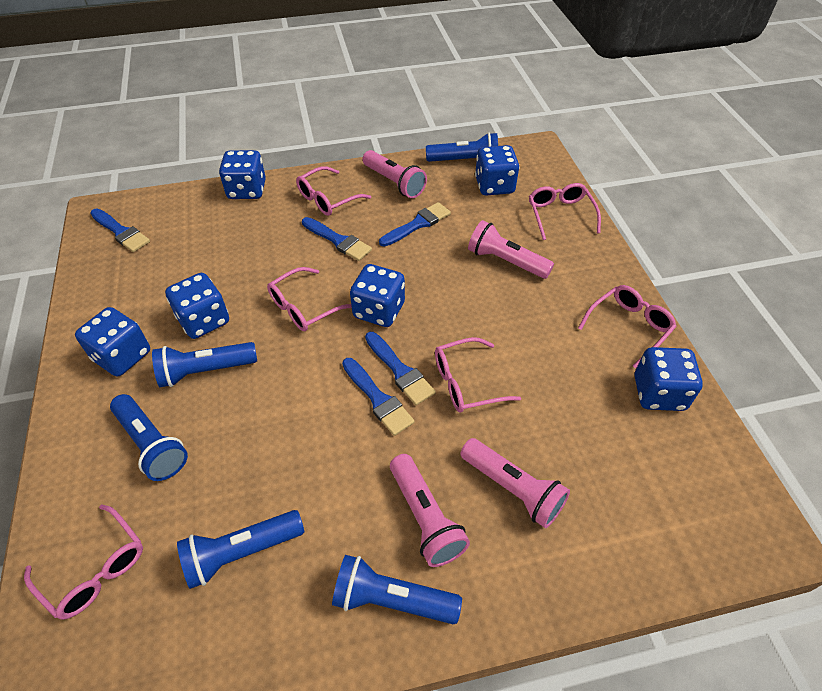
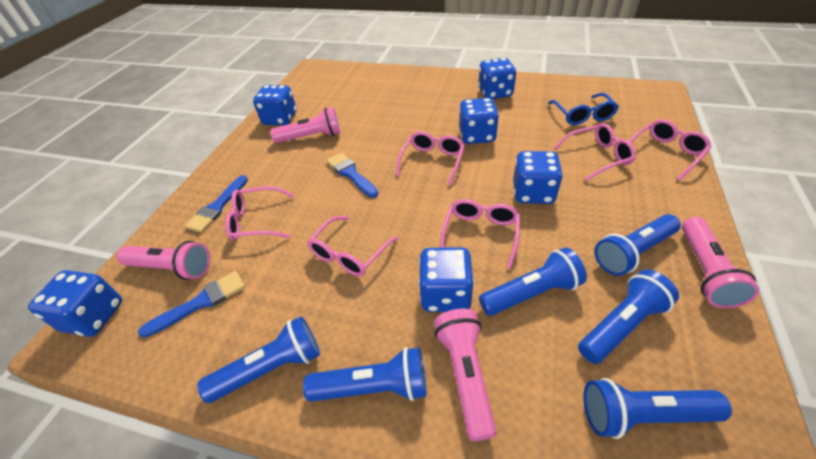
blue brush: 5 -> 3
blue flashlight: 5 -> 6
blue glasses: 0 -> 1

